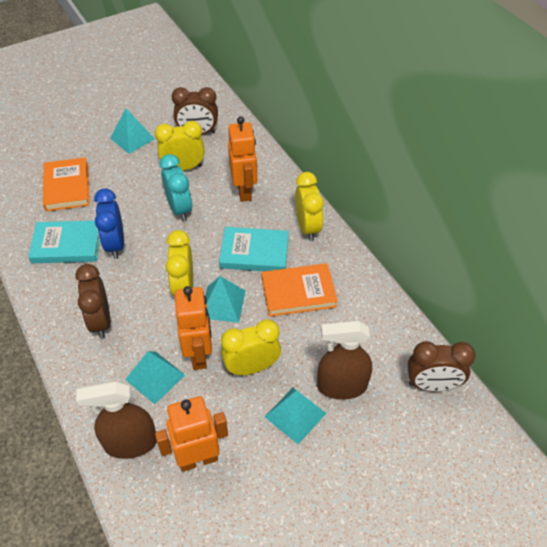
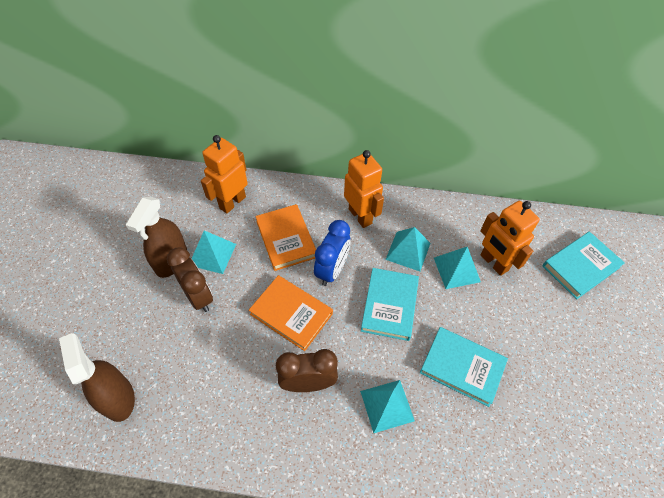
brown clock: 3 -> 2
turquoise book: 2 -> 3
turquoise clock: 1 -> 0
yellow clock: 4 -> 0

